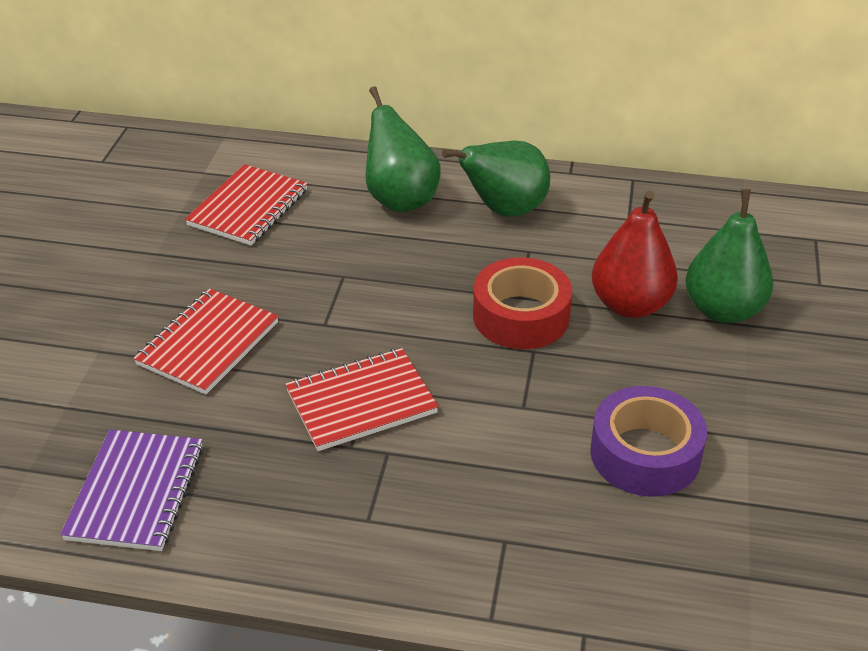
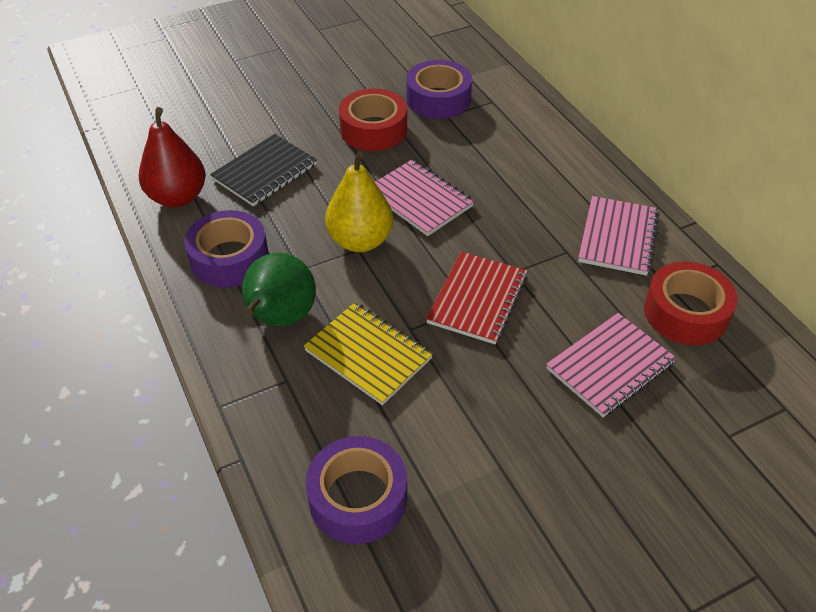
black notebook: 0 -> 1
green pear: 3 -> 1
pink notebook: 0 -> 3
purple notebook: 1 -> 0
purple tape: 1 -> 3
red notebook: 3 -> 1
red tape: 1 -> 2
yellow notebook: 0 -> 1
yellow pear: 0 -> 1

